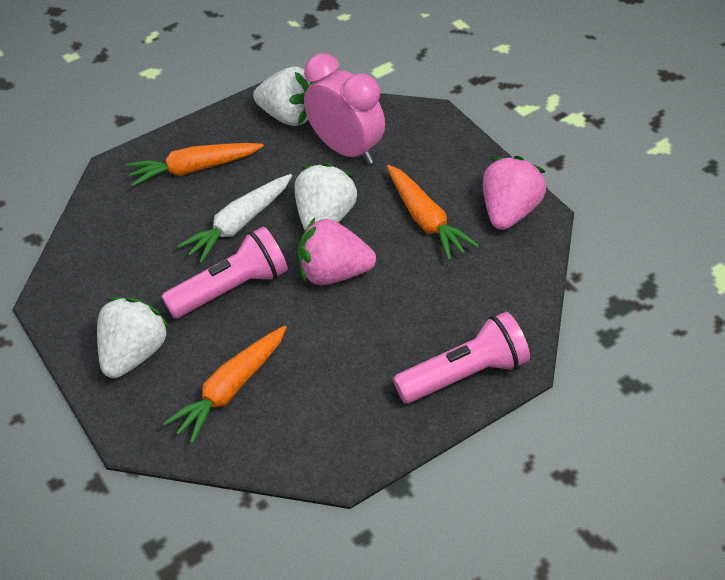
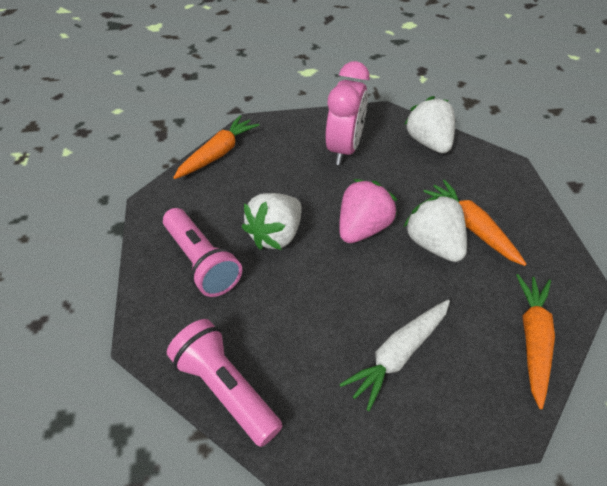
pink strawberry: 2 -> 1

